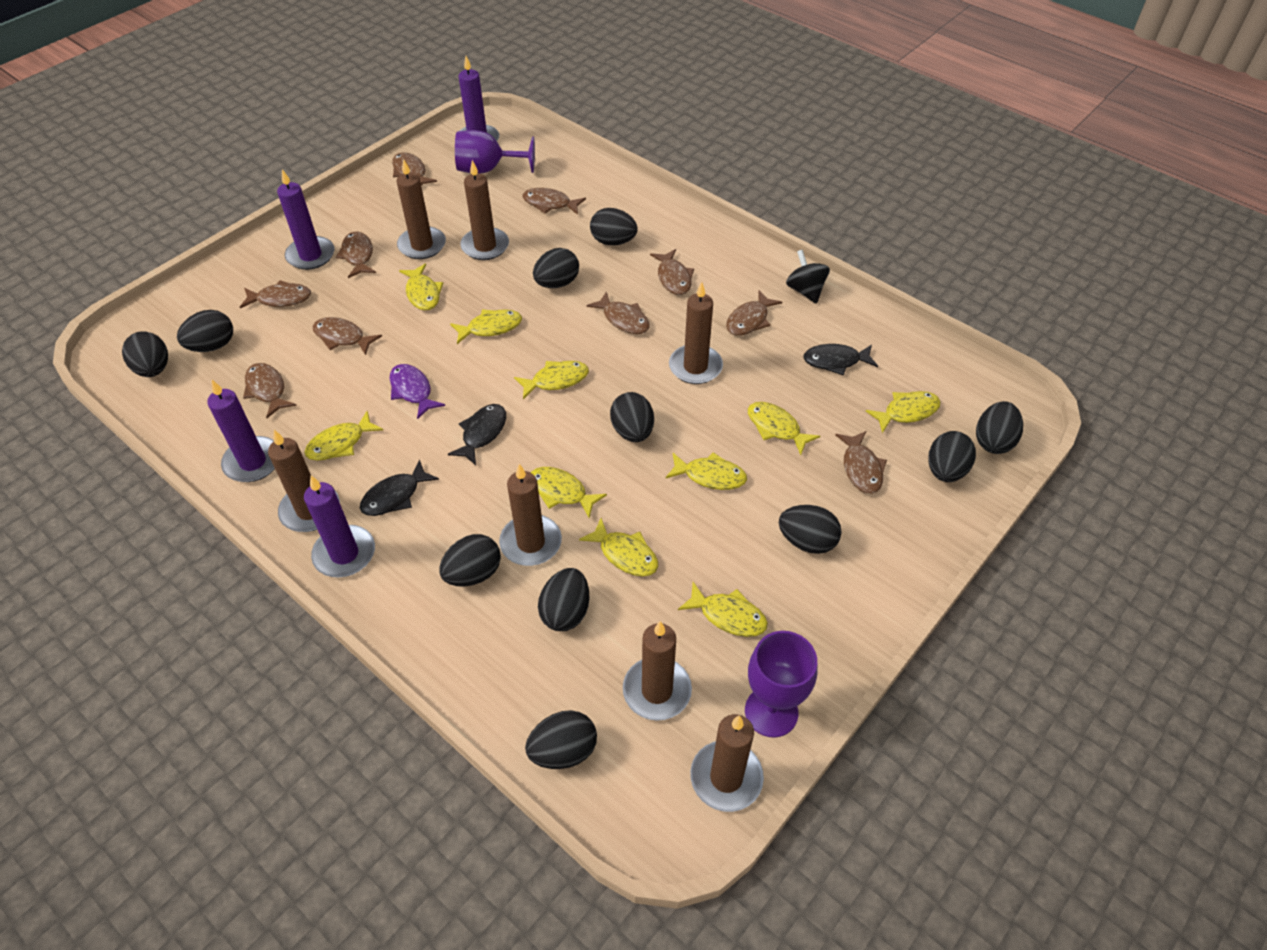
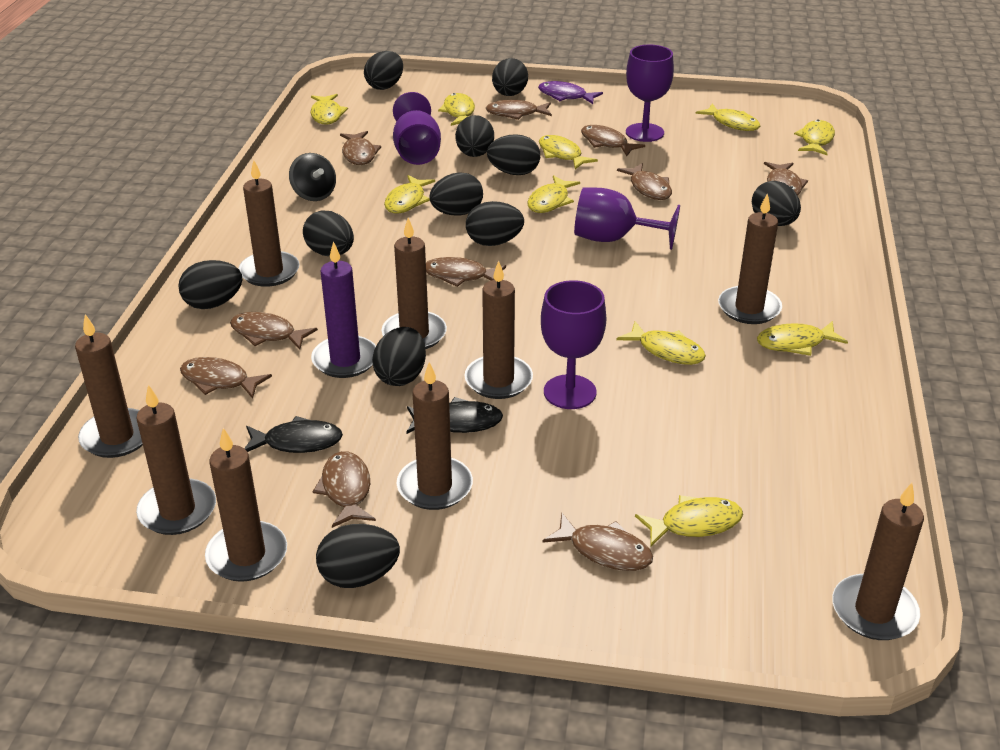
black fish: 3 -> 2
brown candle: 7 -> 9
purple candle: 4 -> 1
purple goblet: 2 -> 4

